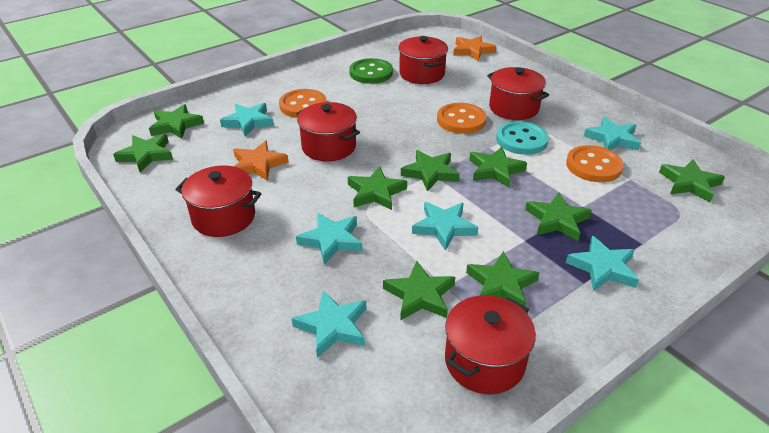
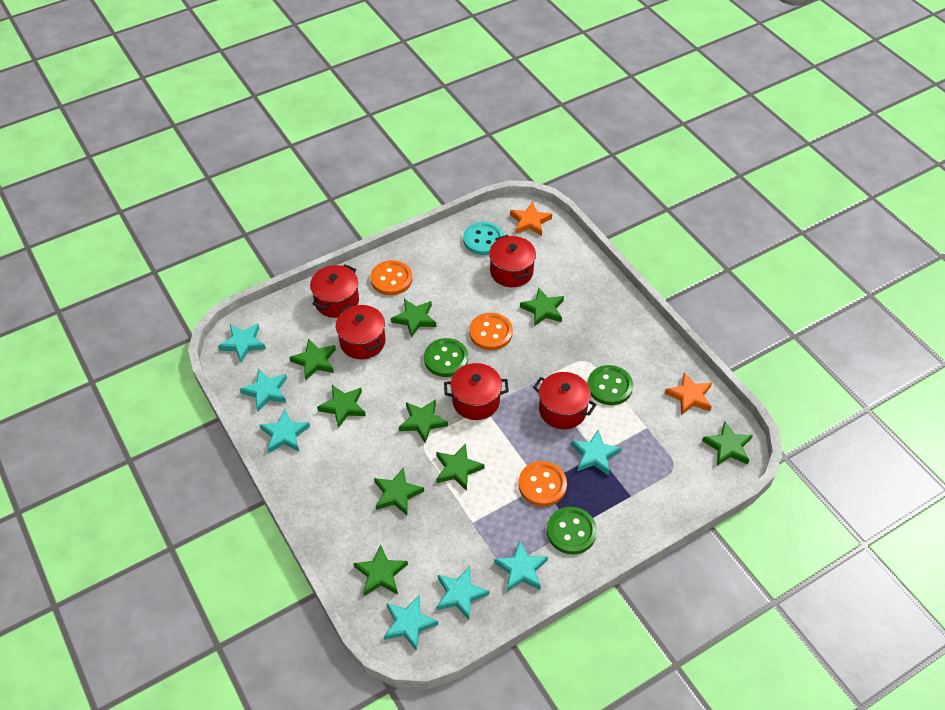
green button: 1 -> 3
turquoise star: 6 -> 7

